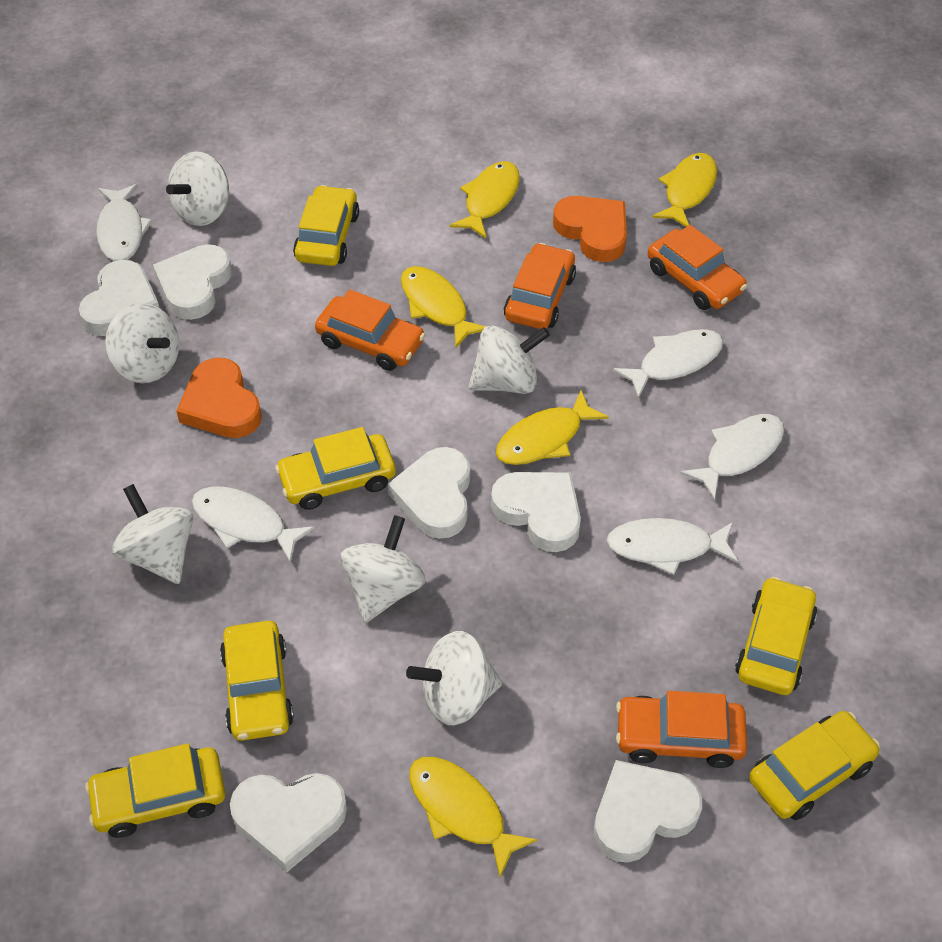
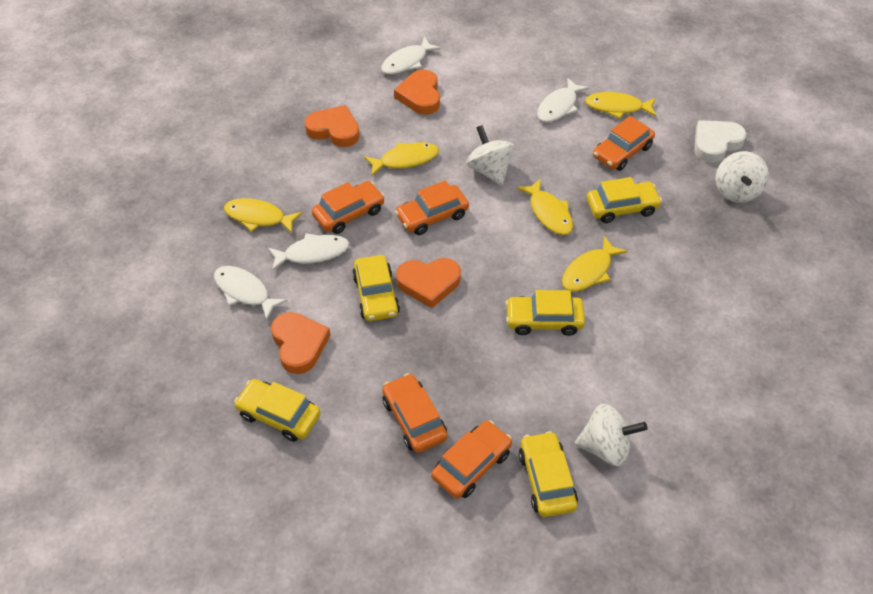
orange car: 4 -> 5
orange heart: 2 -> 4
white fish: 5 -> 4
white heart: 6 -> 1
white spinning top: 6 -> 3
yellow car: 6 -> 5

